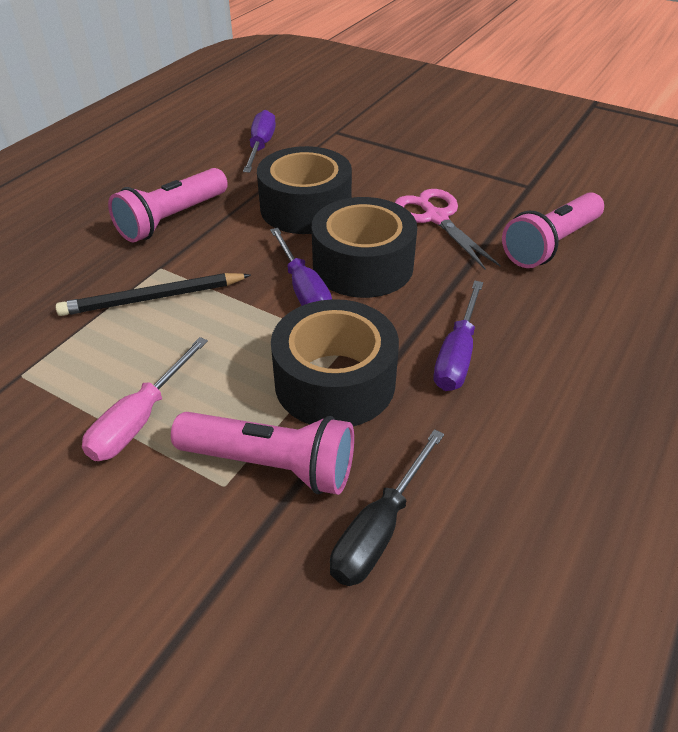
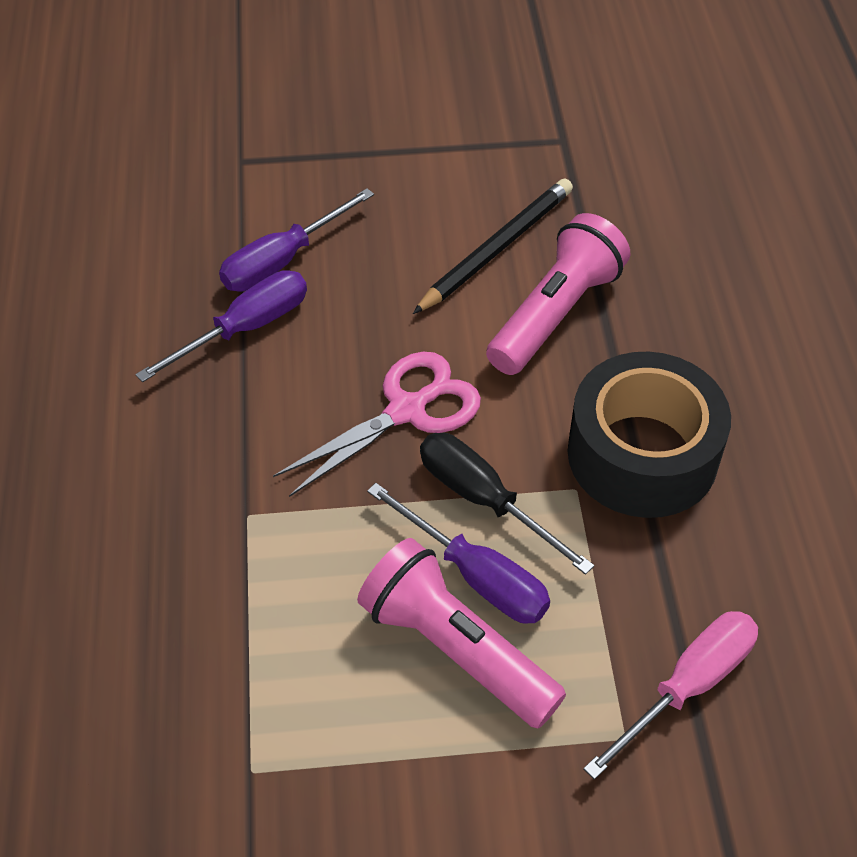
black tape: 3 -> 1
pink flashlight: 3 -> 2

